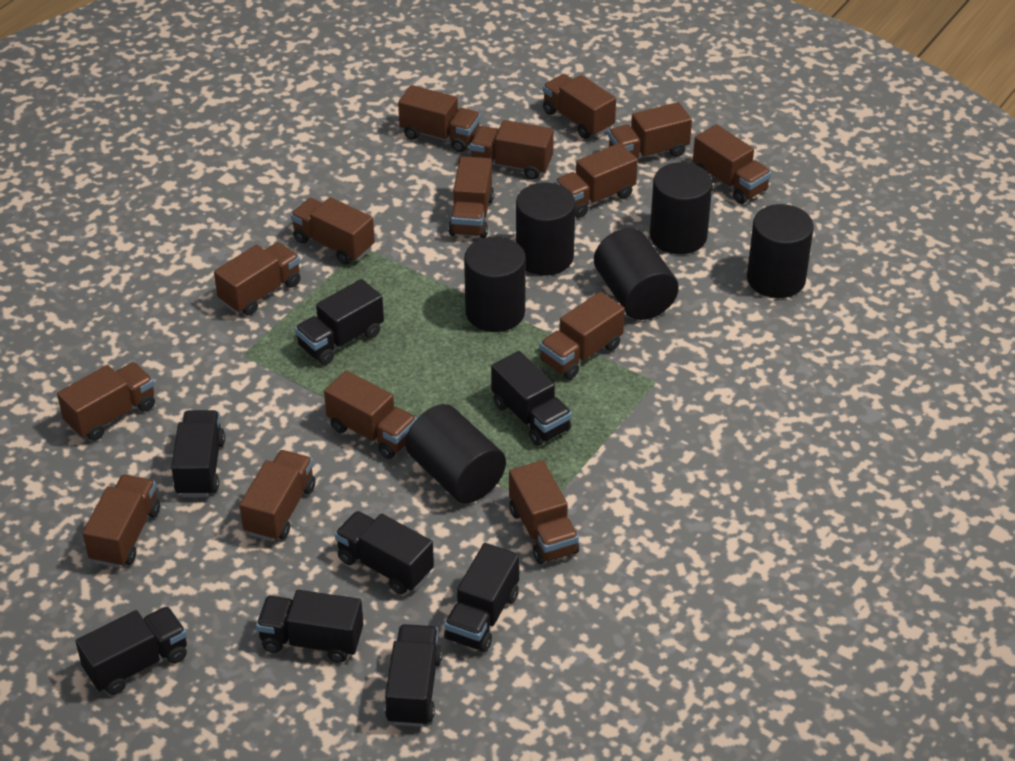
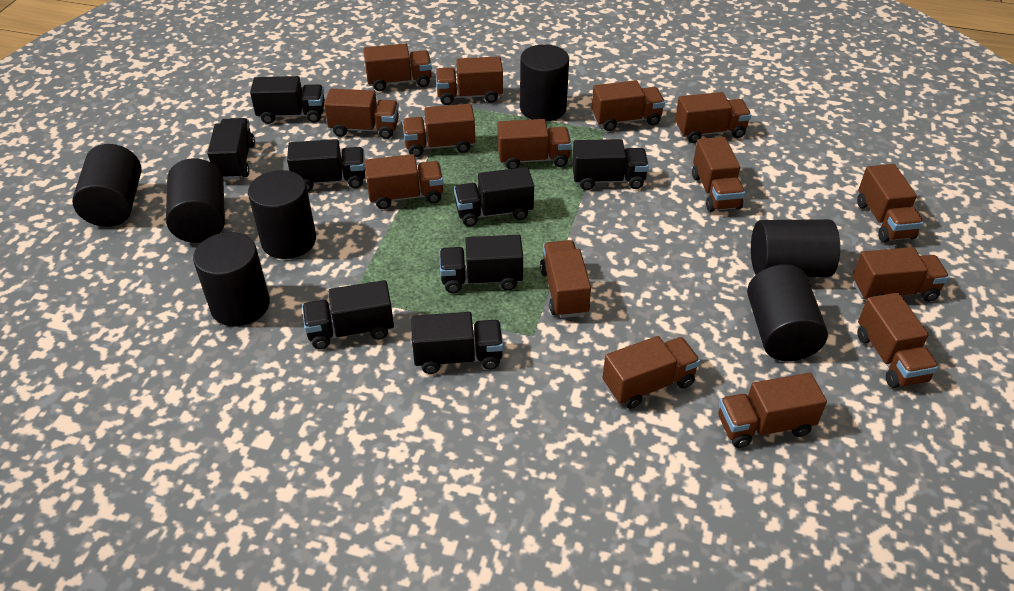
black cylinder: 6 -> 7

